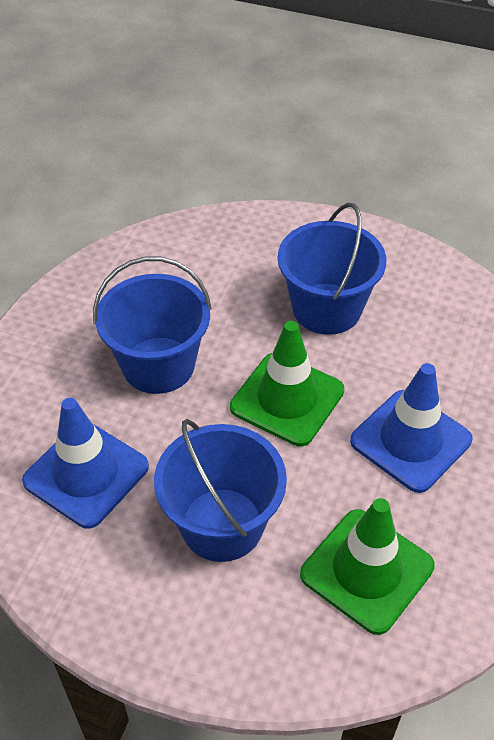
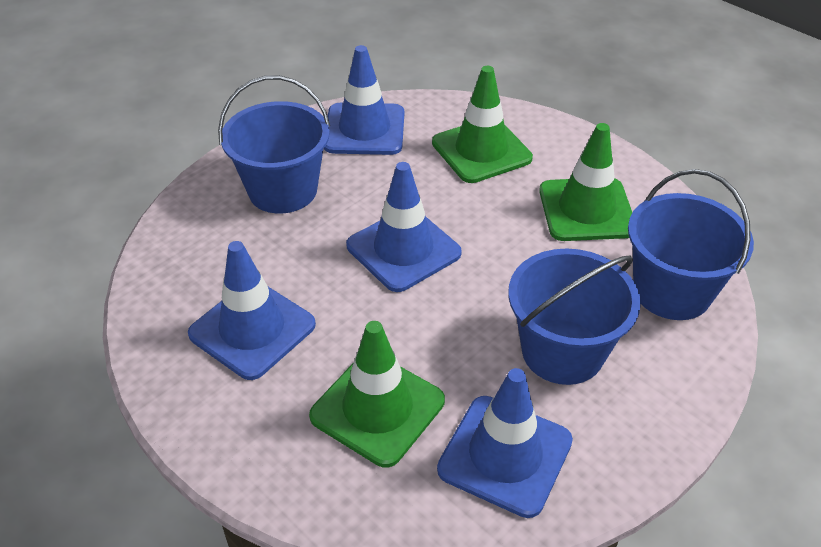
blue traffic cone: 2 -> 4
green traffic cone: 2 -> 3

